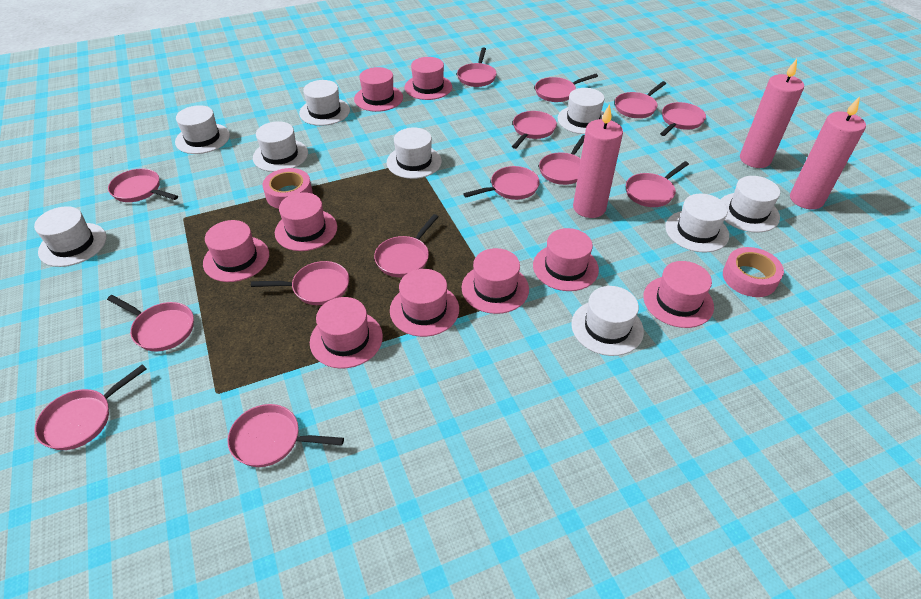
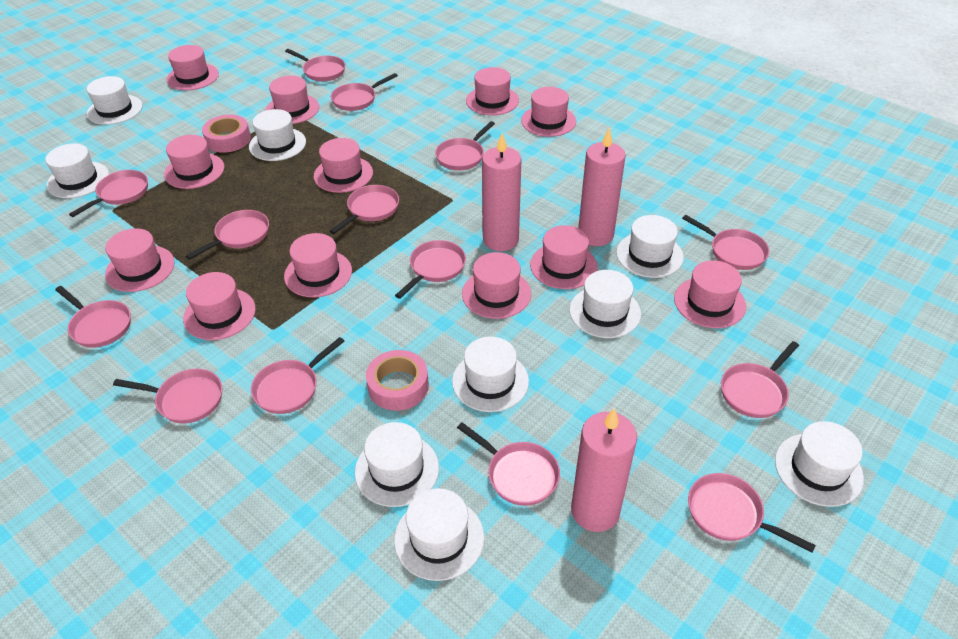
pink hat: 9 -> 12

